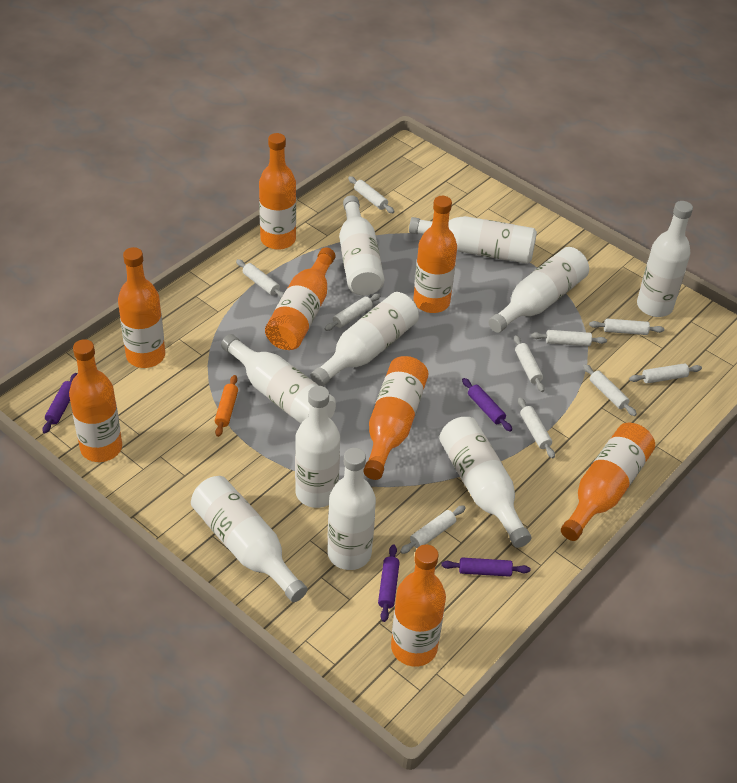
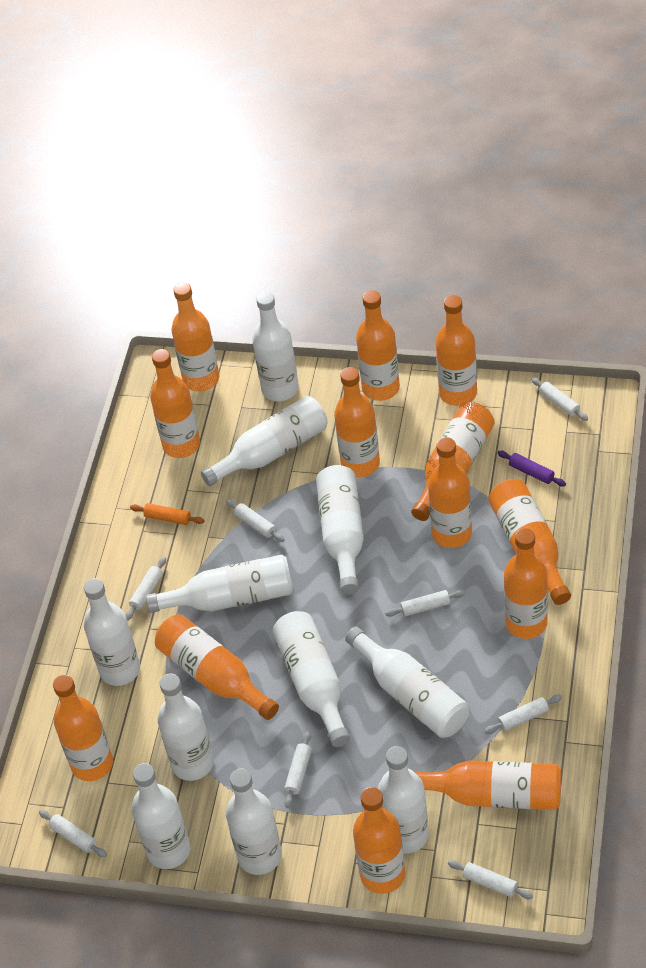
orange bottle: 8 -> 13
purple rolling pin: 4 -> 1
white bottle: 10 -> 11
white rolling pin: 10 -> 8

